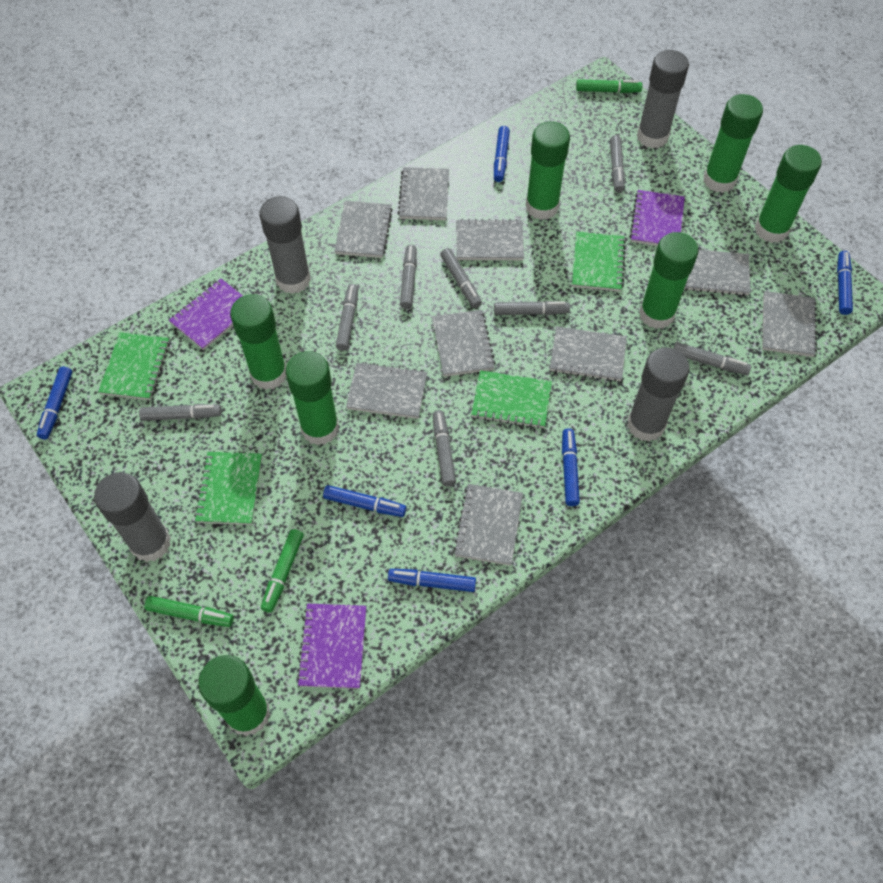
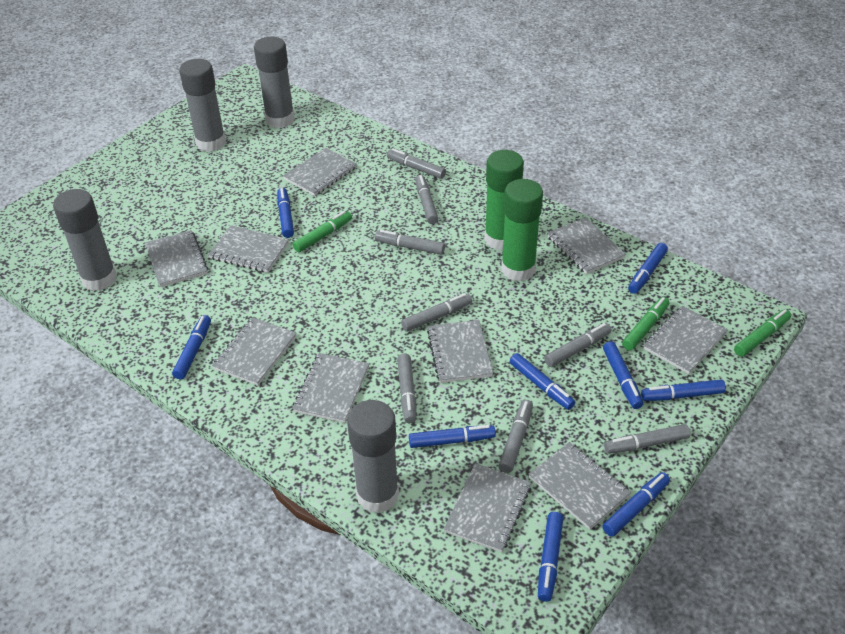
blue marker: 6 -> 9
green glue stick: 7 -> 2
green notebook: 4 -> 0
grey notebook: 9 -> 10
purple notebook: 3 -> 0

